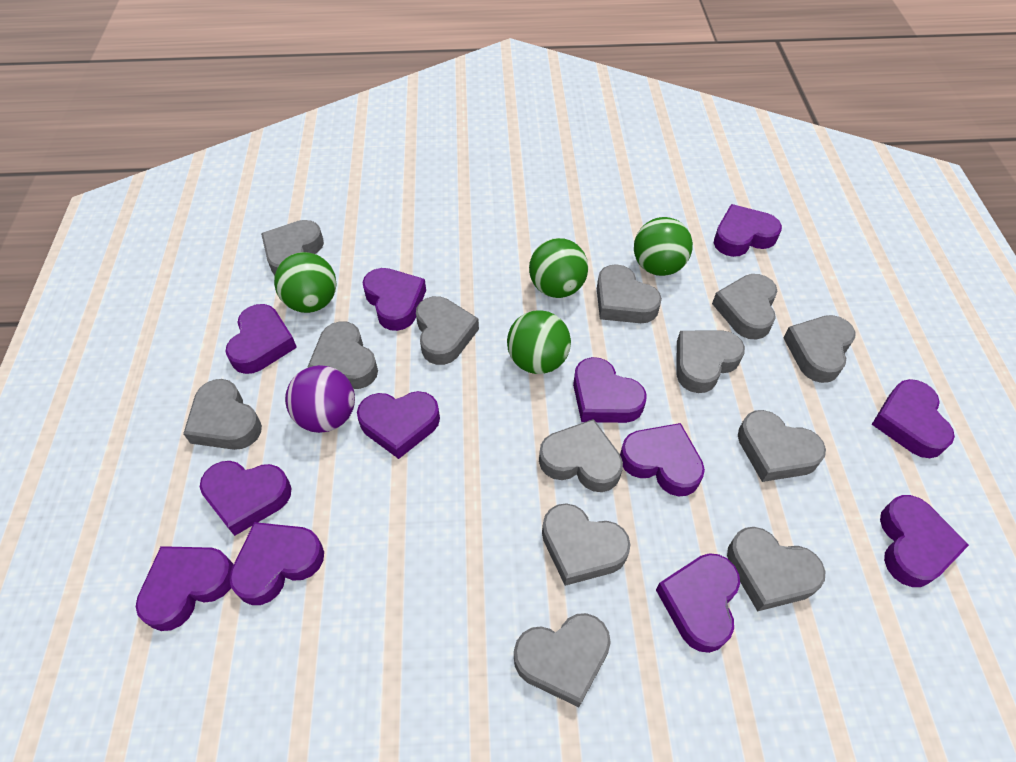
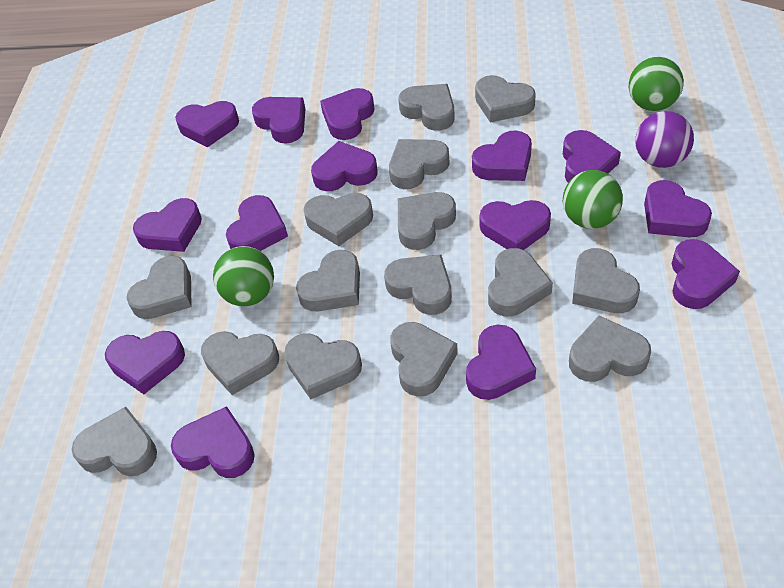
green ball: 4 -> 3
grey heart: 13 -> 15
purple heart: 12 -> 14

